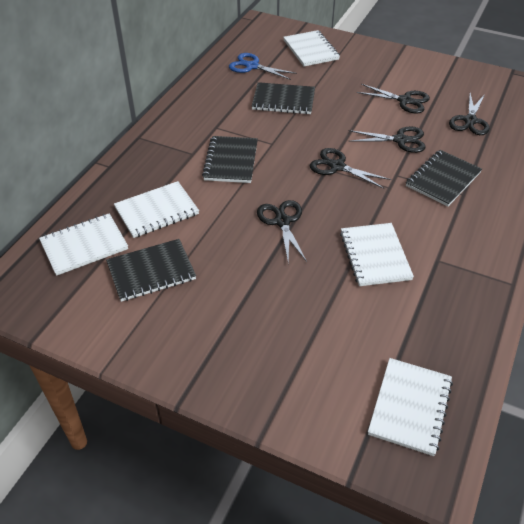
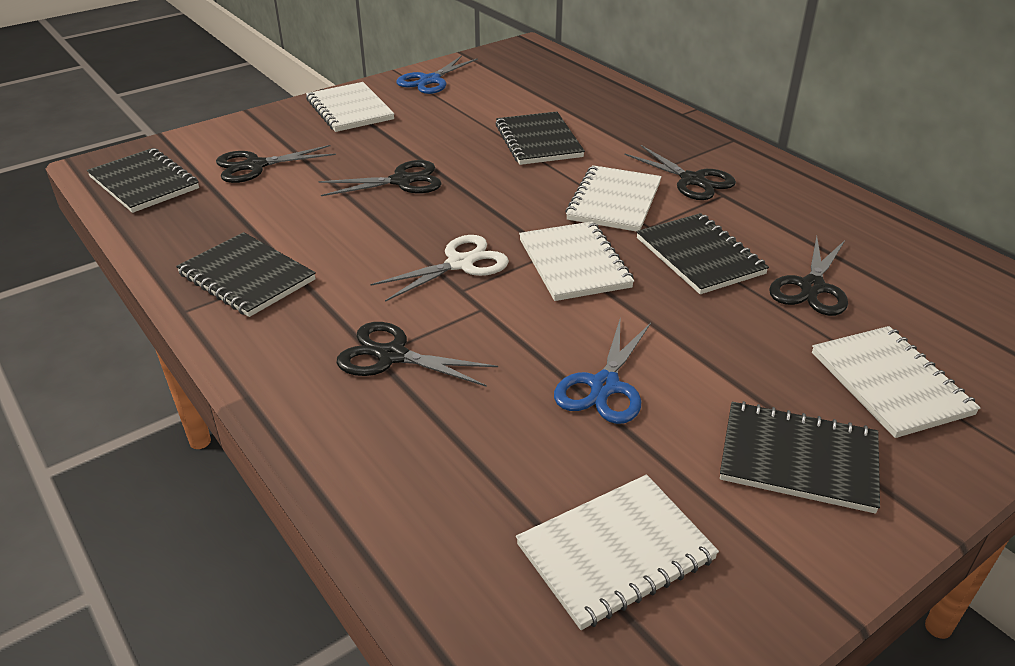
black notebook: 4 -> 5
blue scissors: 1 -> 2
white scissors: 0 -> 1

